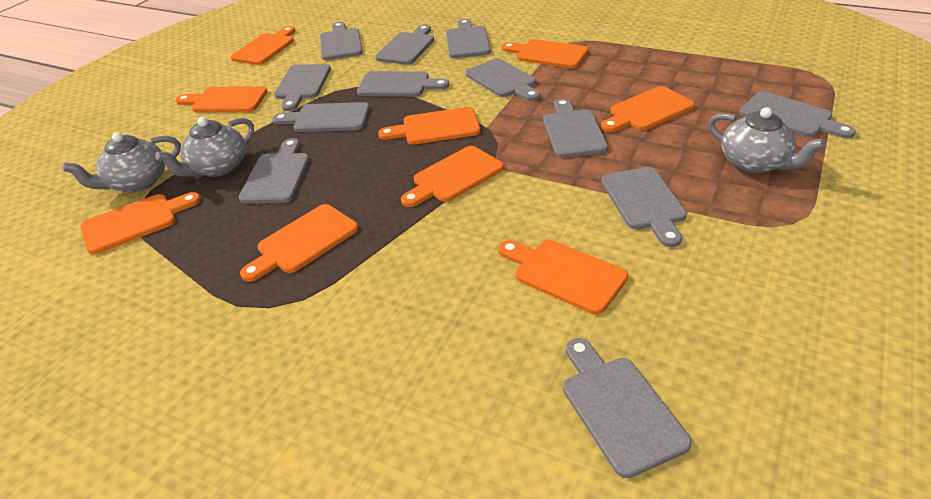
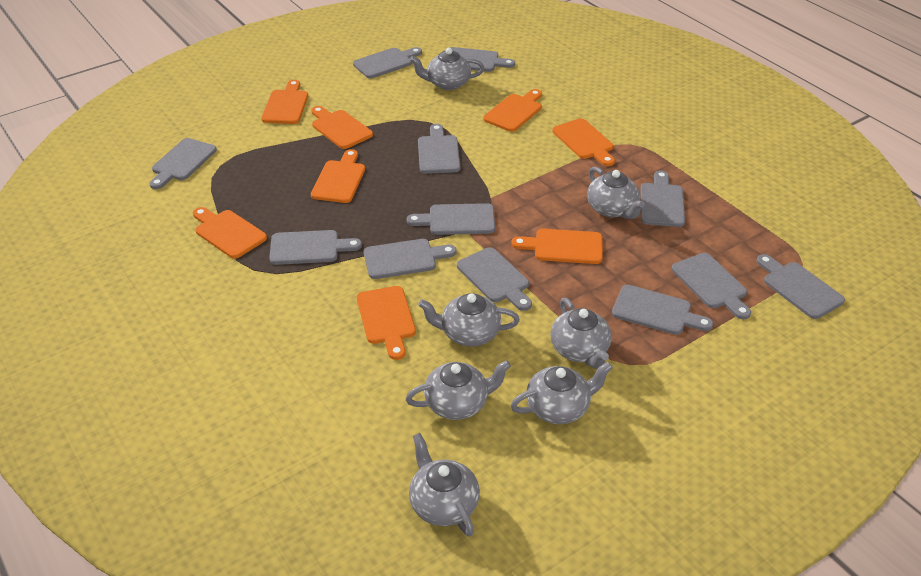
grey teapot: 3 -> 7
orange cutting board: 9 -> 8

